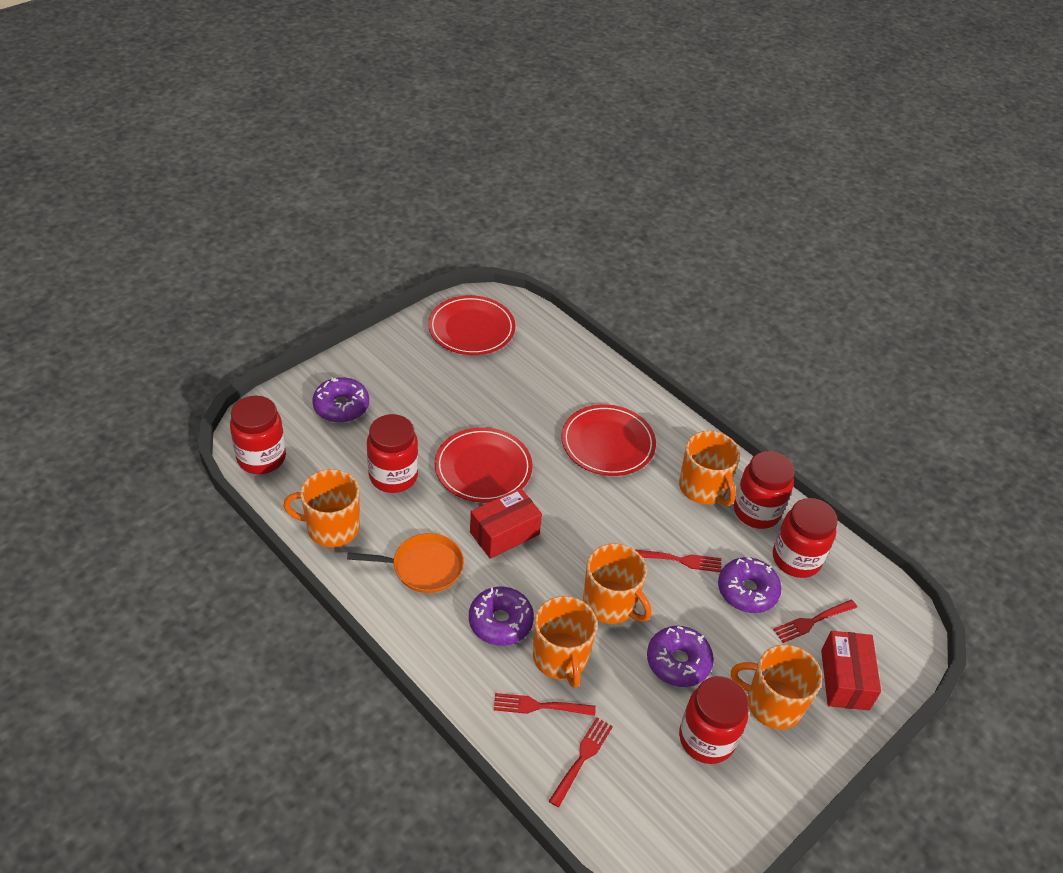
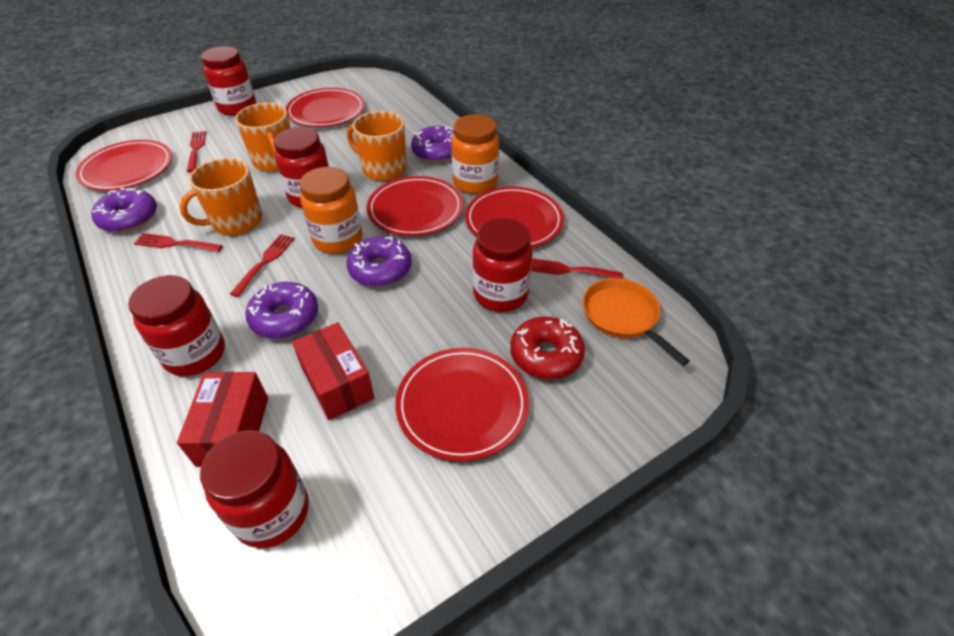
orange jar: 0 -> 2
orange mug: 5 -> 3
red donut: 0 -> 1
red plate: 3 -> 5

